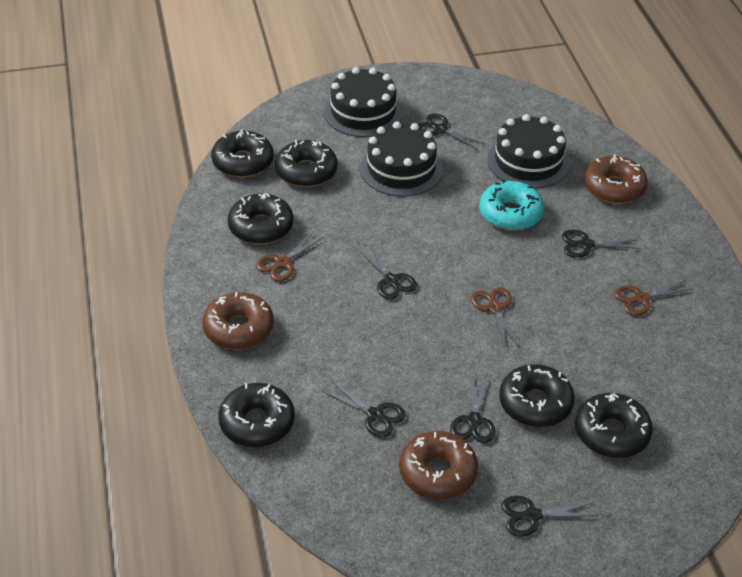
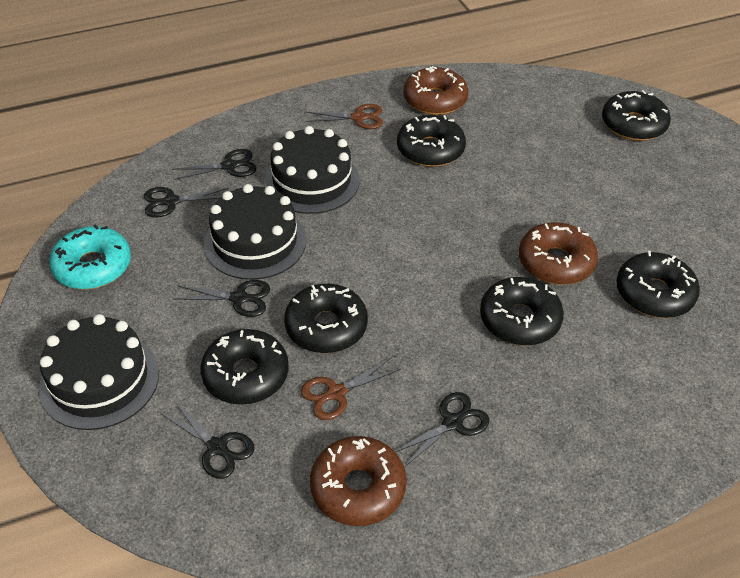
black scissors: 6 -> 5
brown scissors: 3 -> 2

